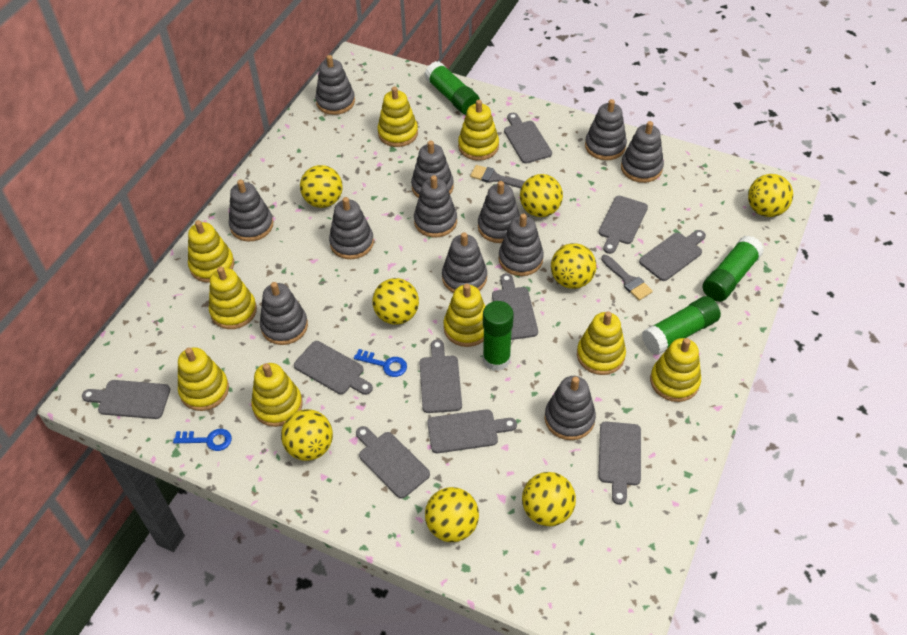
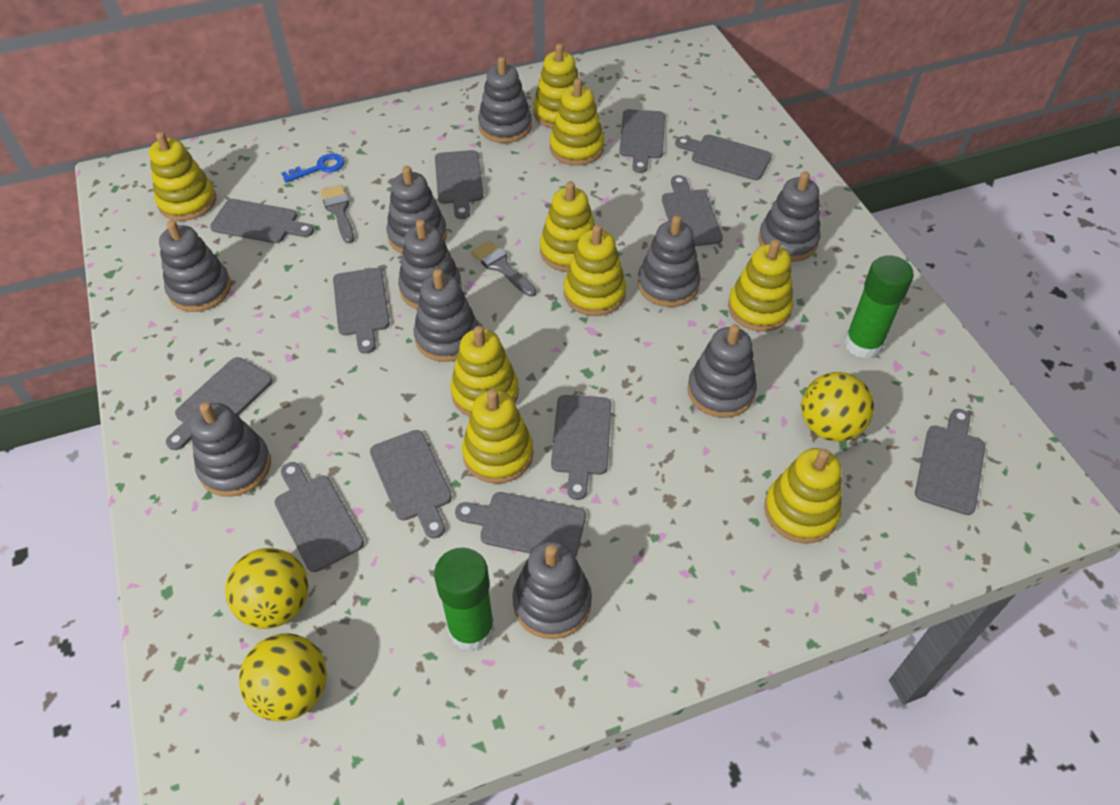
blue key: 2 -> 1
green glue stick: 4 -> 2
grey cutting board: 10 -> 12
grey stacking toy: 12 -> 10
yellow ball: 8 -> 3

